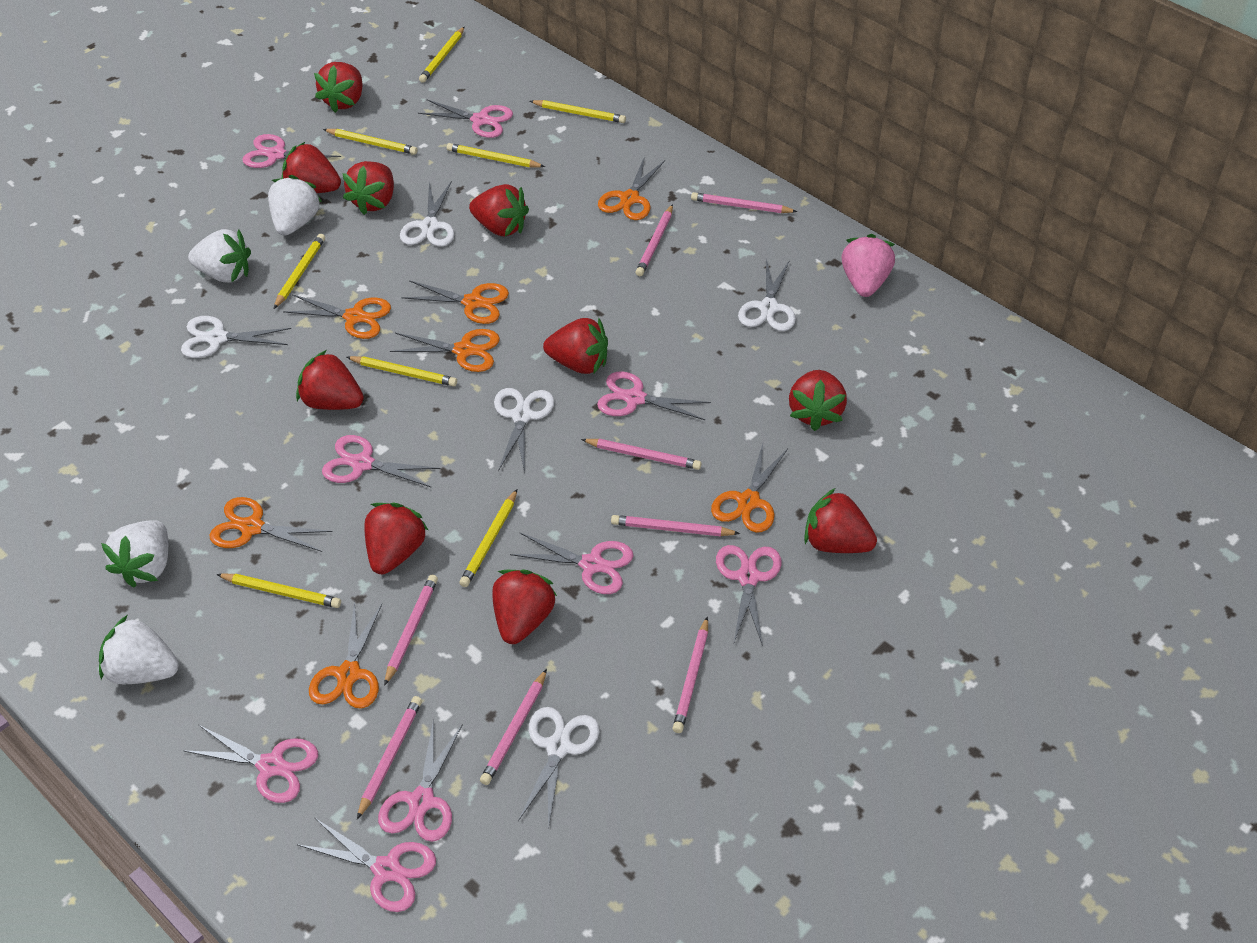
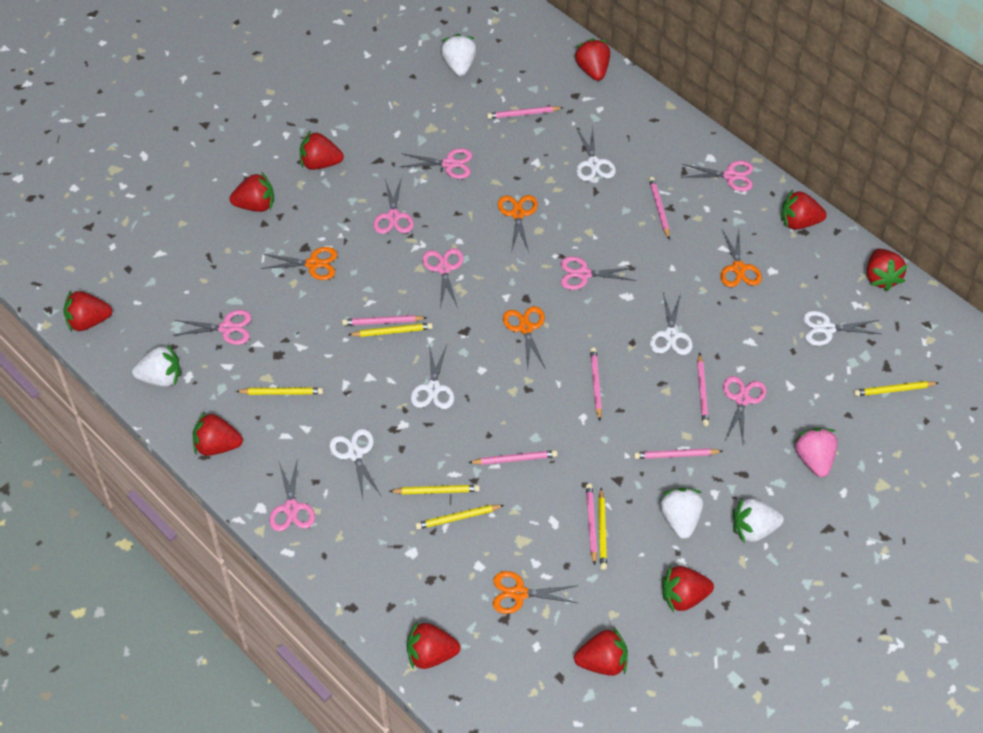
orange scissors: 7 -> 5
pink scissors: 9 -> 8
yellow pencil: 8 -> 6

